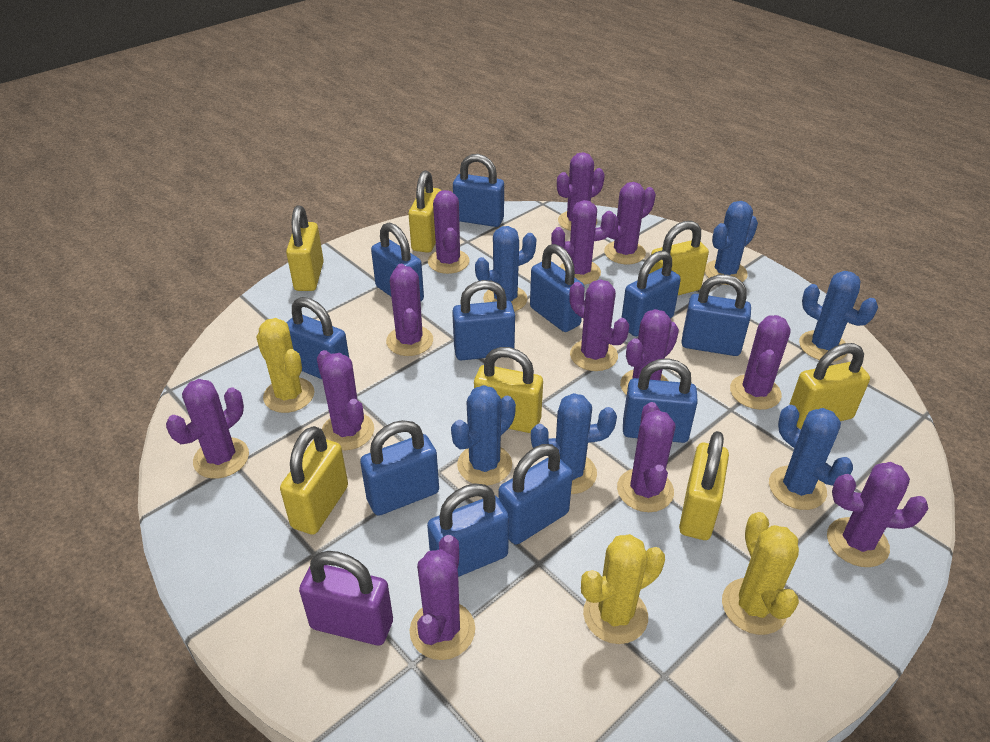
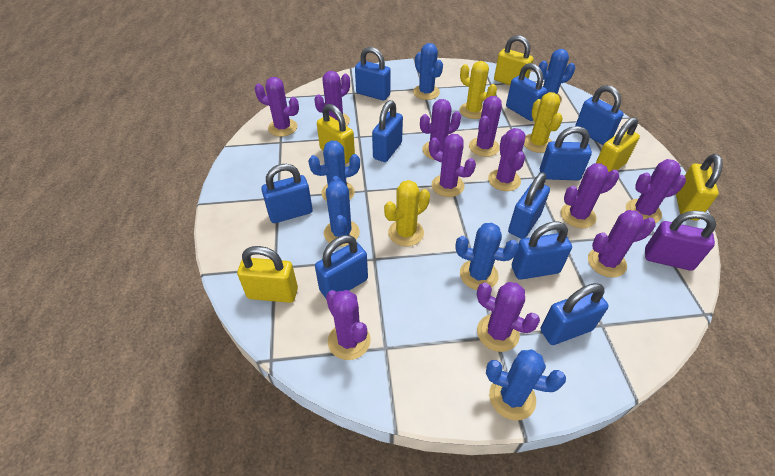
blue padlock: 11 -> 10
purple cactus: 13 -> 11
yellow padlock: 7 -> 5

